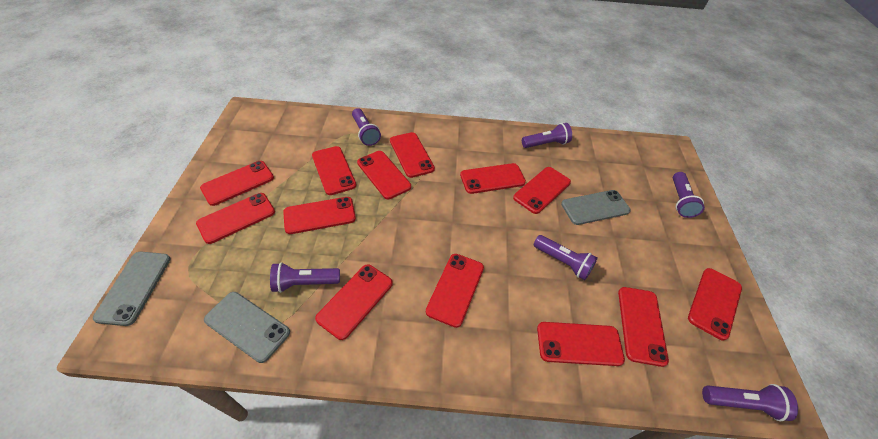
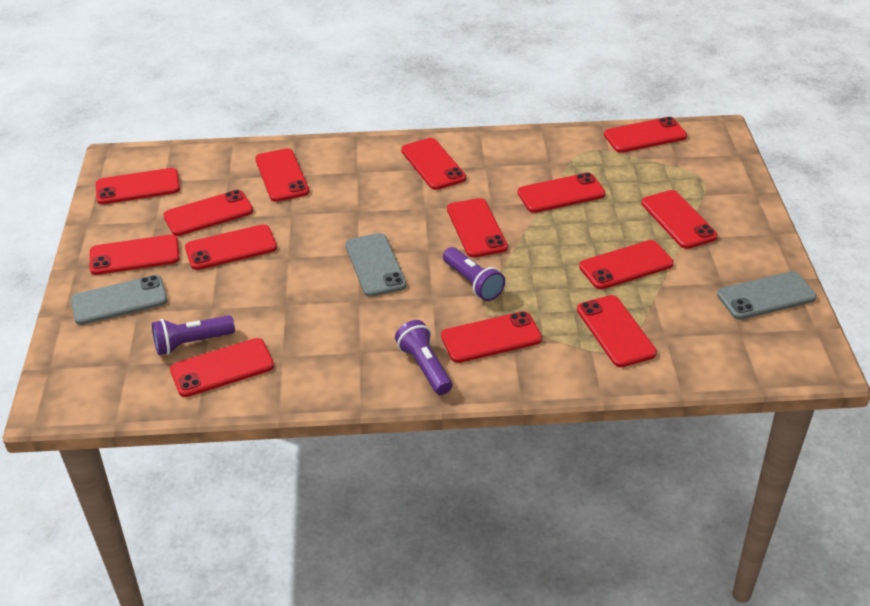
purple flashlight: 6 -> 3
red phone: 13 -> 14

